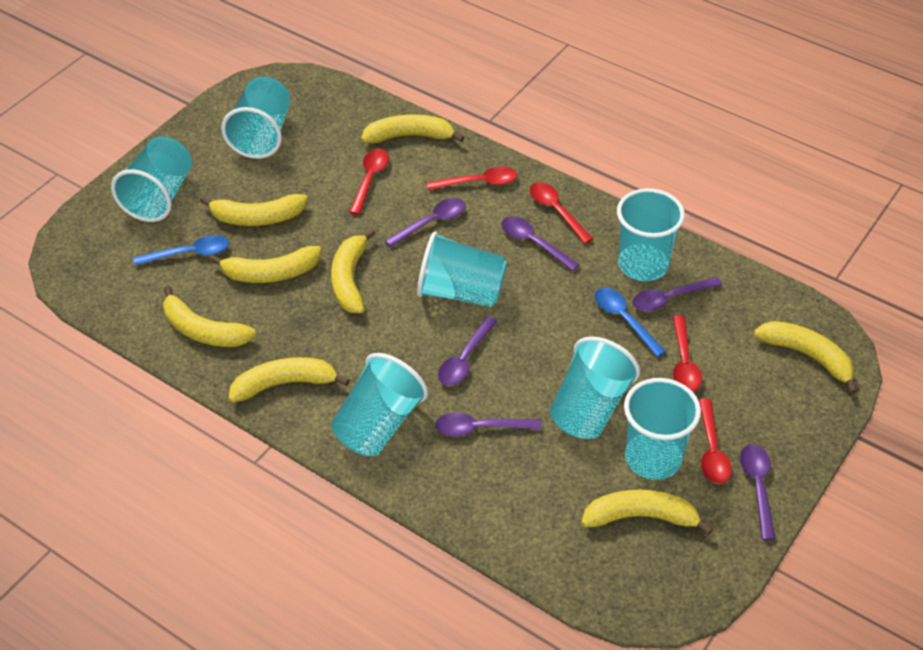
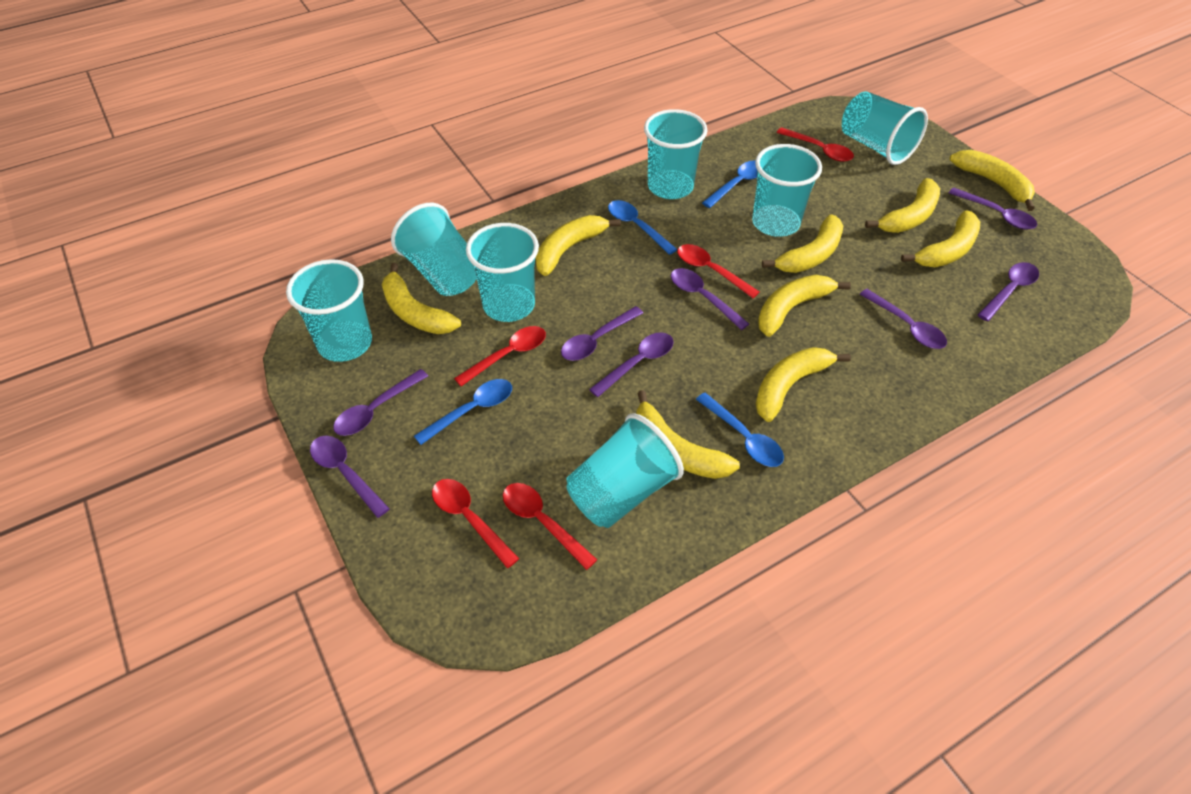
blue spoon: 2 -> 4
purple spoon: 6 -> 8
yellow banana: 8 -> 9

